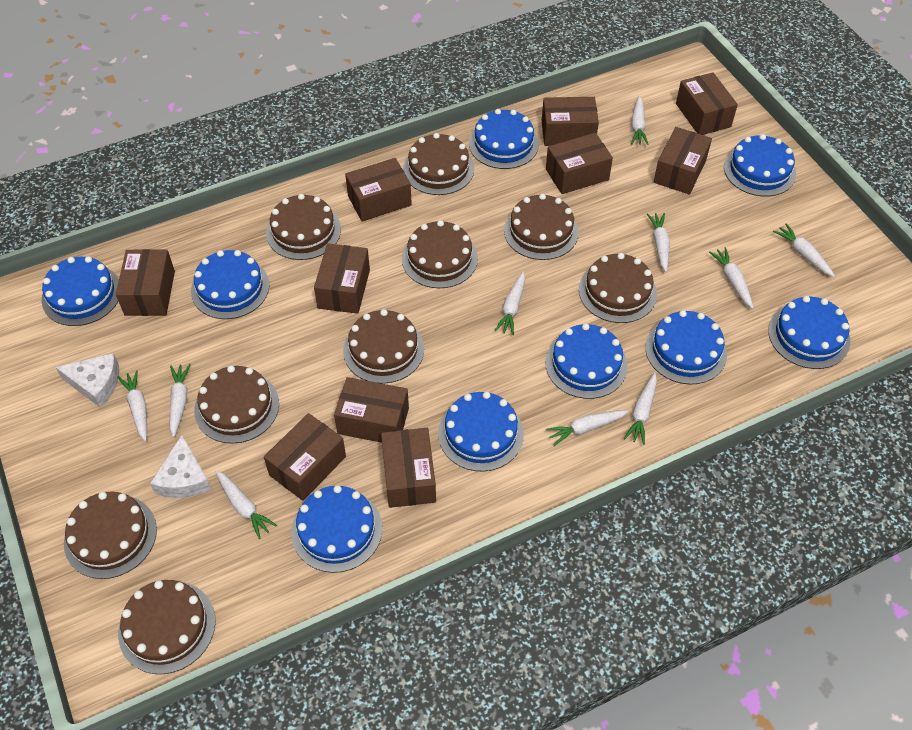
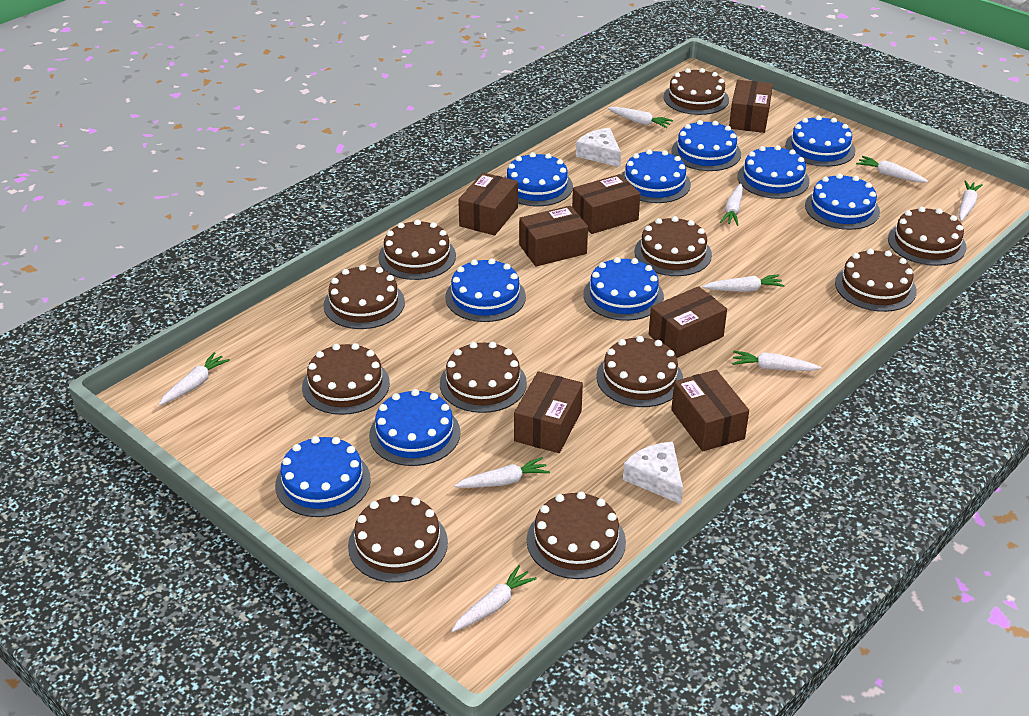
blue cake: 9 -> 10
brown box: 10 -> 7
brown cake: 9 -> 11
white carrot: 10 -> 9

